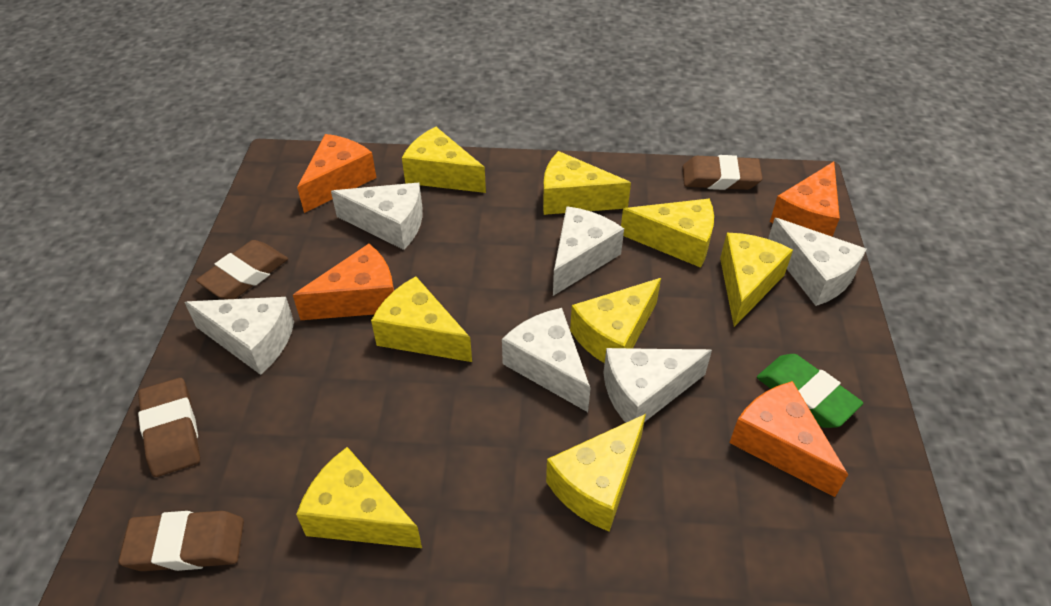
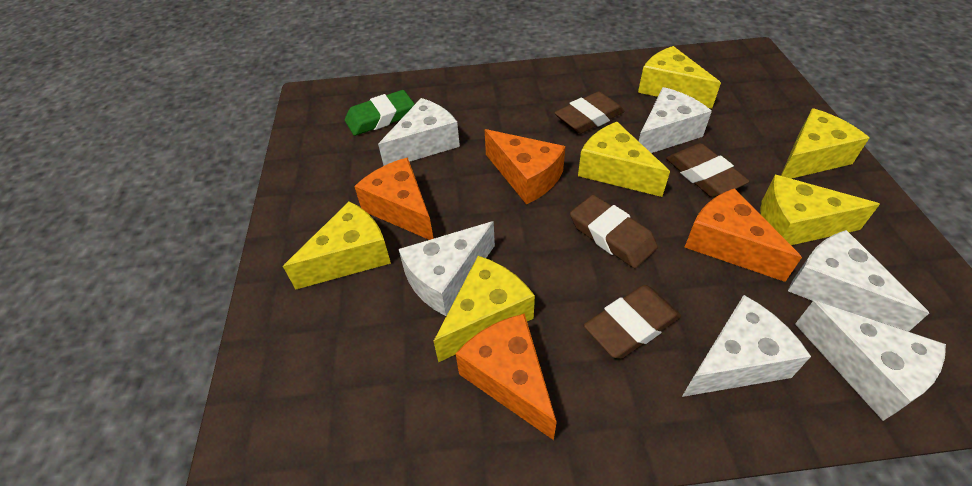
yellow cheese: 8 -> 6

